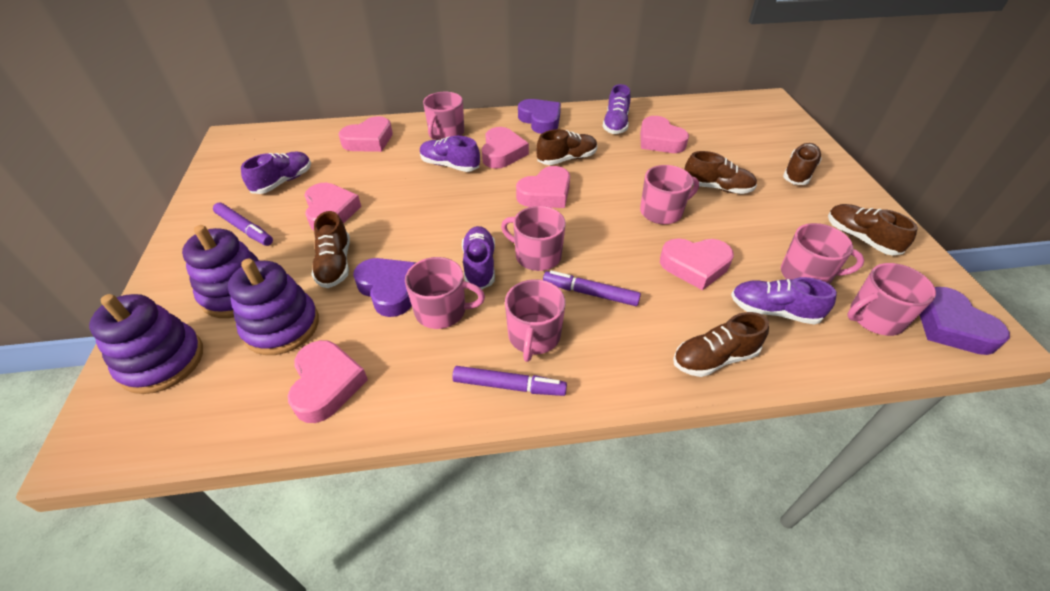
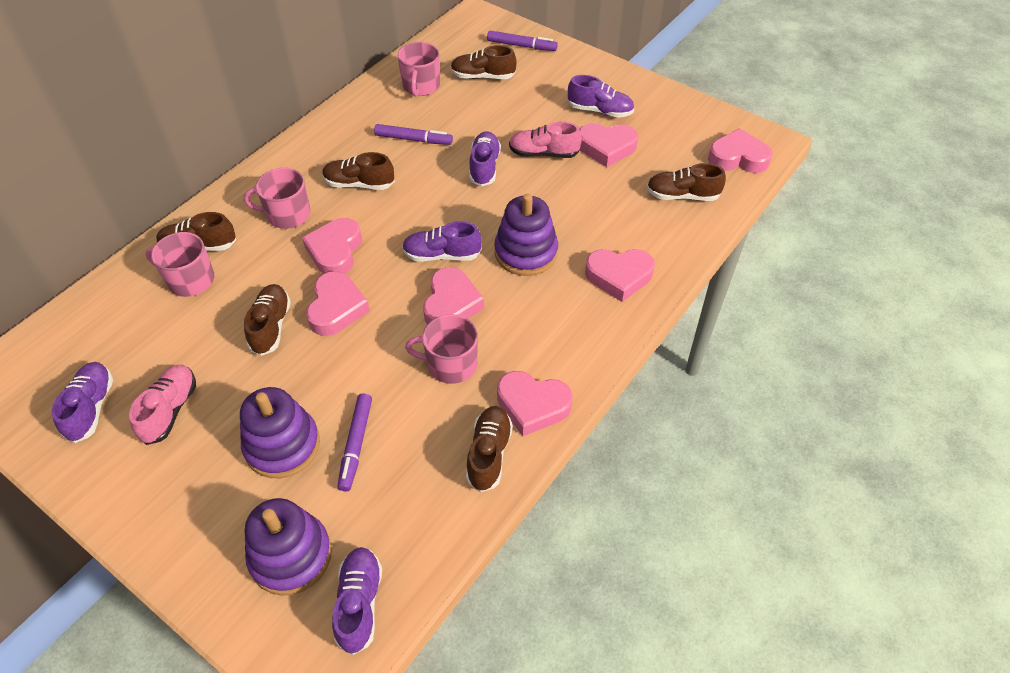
pink mug: 7 -> 4
pink shoe: 0 -> 2
purple heart: 3 -> 0

